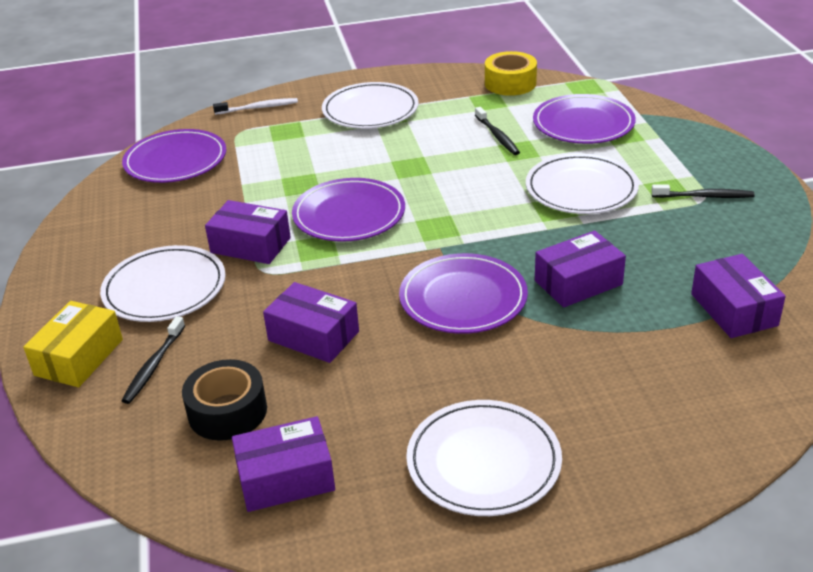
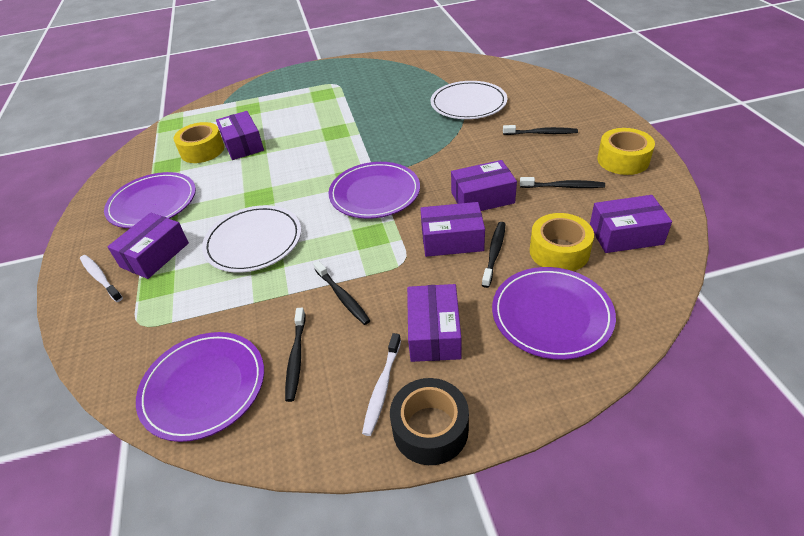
black toothbrush: 3 -> 5
purple box: 5 -> 6
white plate: 4 -> 2
white toothbrush: 1 -> 2
yellow box: 1 -> 0
yellow tape: 1 -> 3

